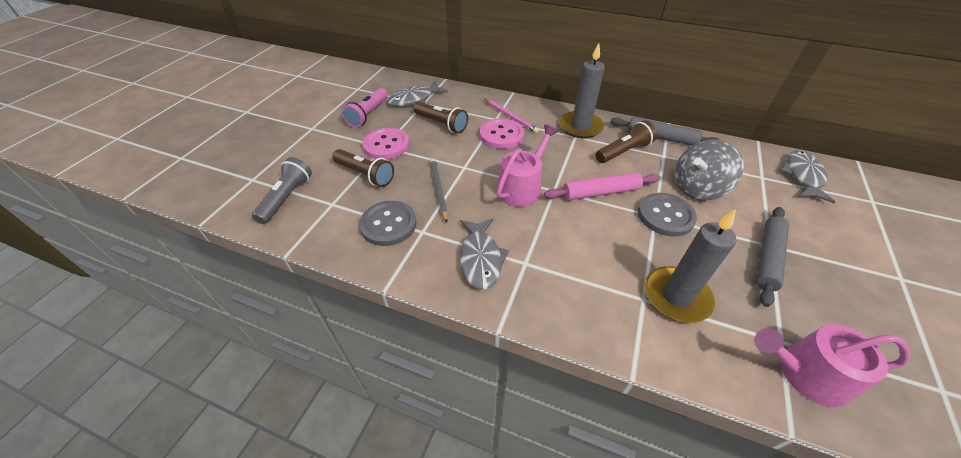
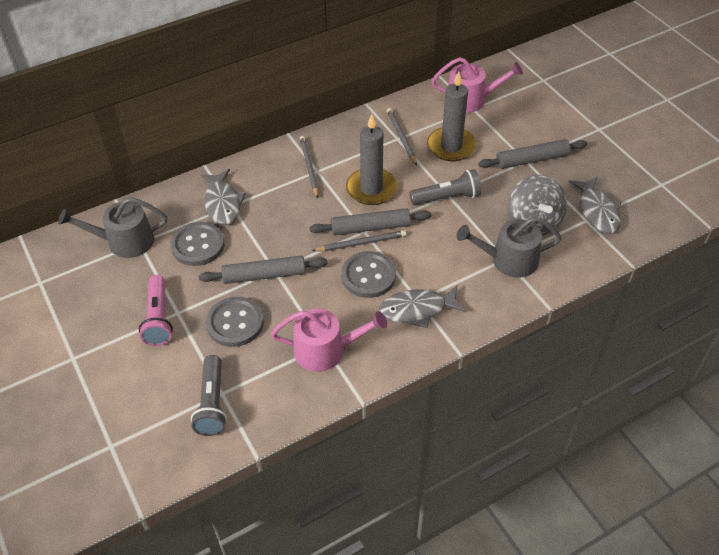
brown flashlight: 3 -> 0
grey button: 2 -> 3
grey flashlight: 1 -> 2
grey pencil: 1 -> 3
grey rolling pin: 2 -> 3
grey watering can: 0 -> 2
pink button: 2 -> 0
pink pencil: 1 -> 0
pink rolling pin: 1 -> 0

